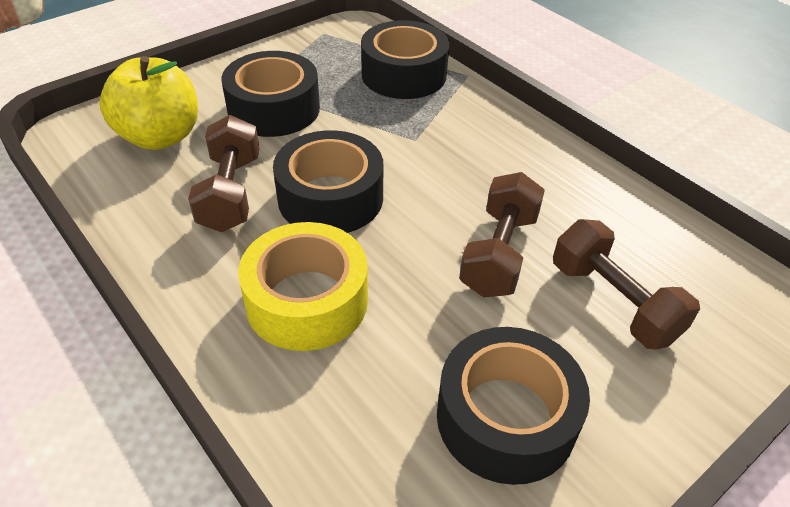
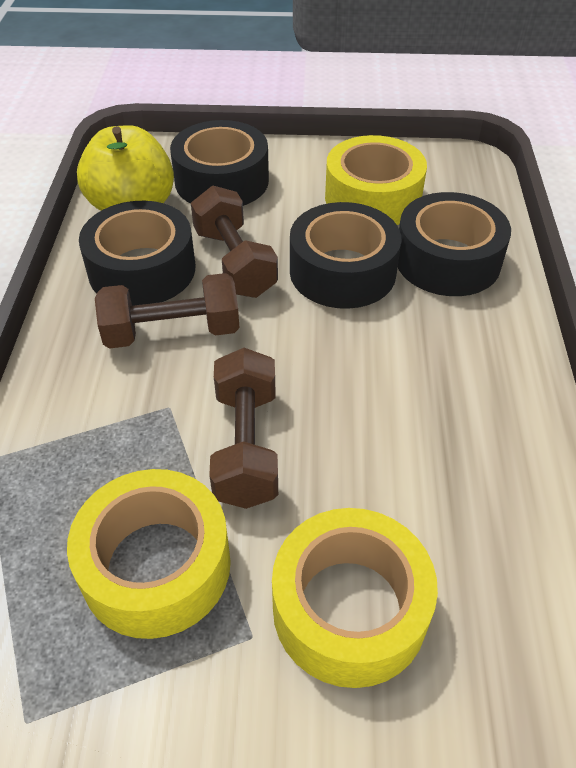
yellow tape: 1 -> 3

